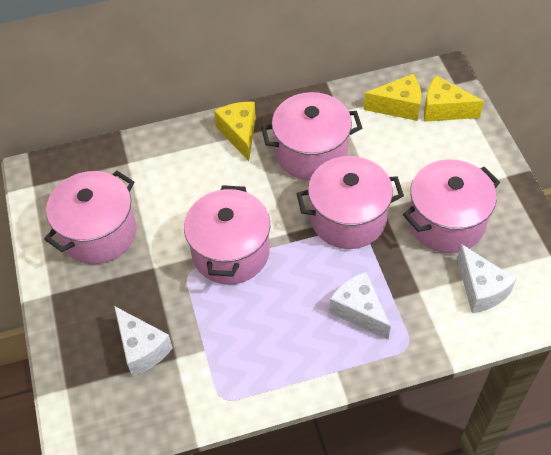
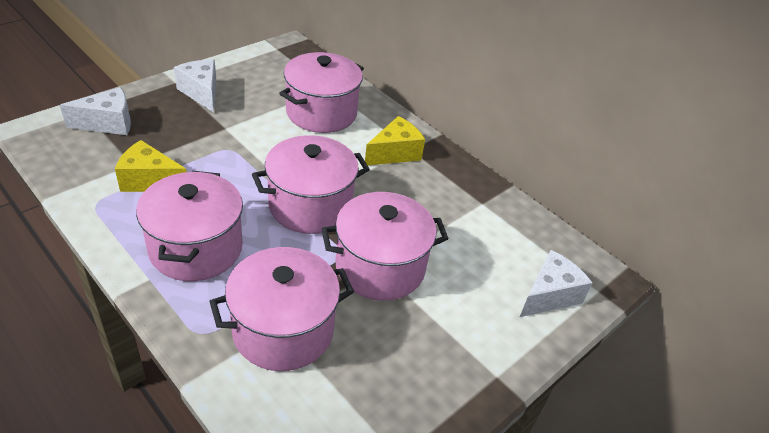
yellow cheese: 3 -> 2

